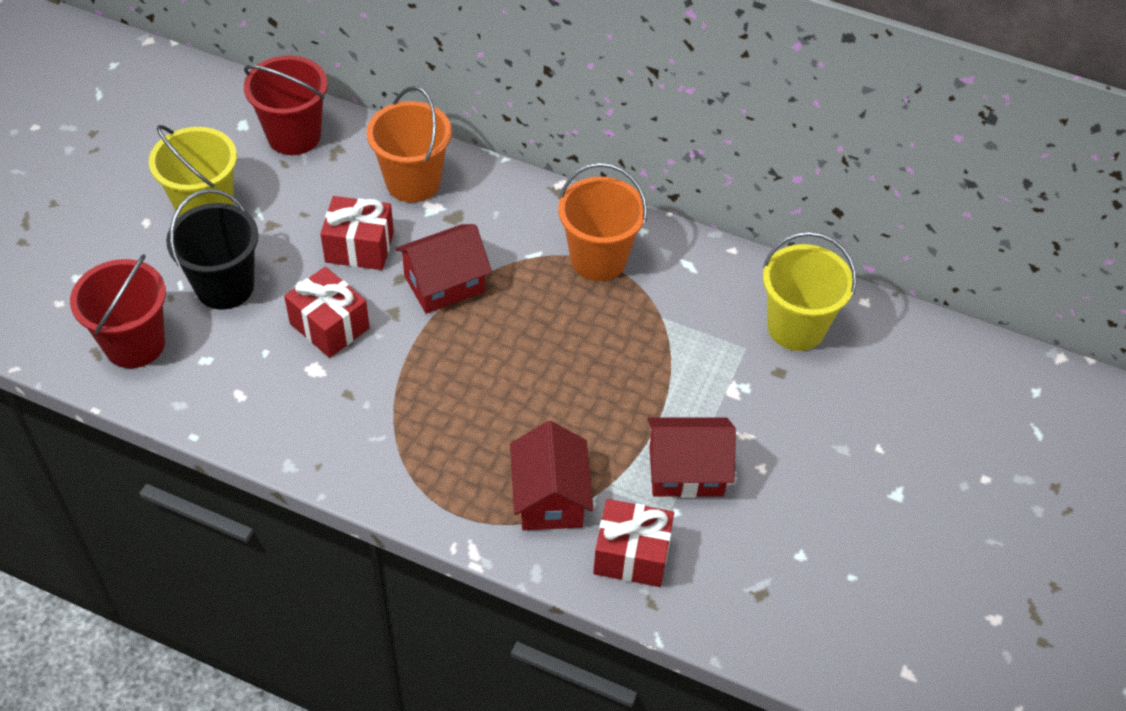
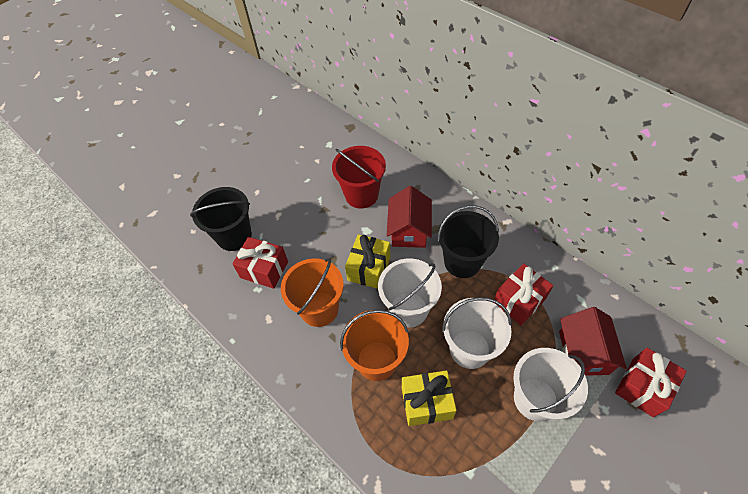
black bucket: 1 -> 2
red bucket: 2 -> 1
red house: 3 -> 2
white bucket: 0 -> 3
yellow bucket: 2 -> 0
yellow gift: 0 -> 2

